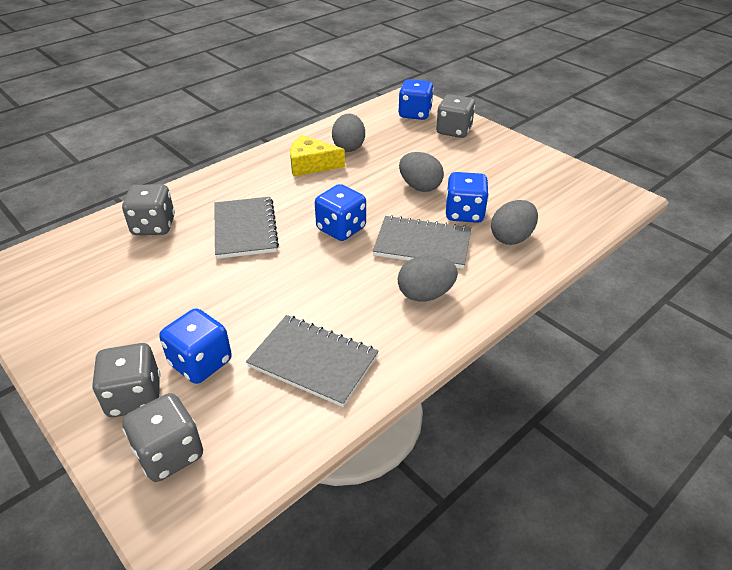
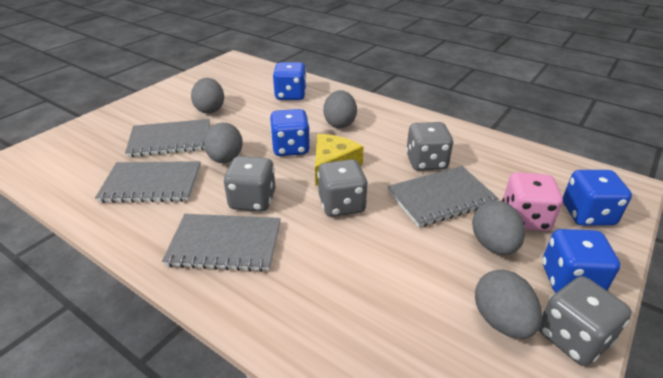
grey egg: 4 -> 5
grey notebook: 3 -> 4
pink dice: 0 -> 1

